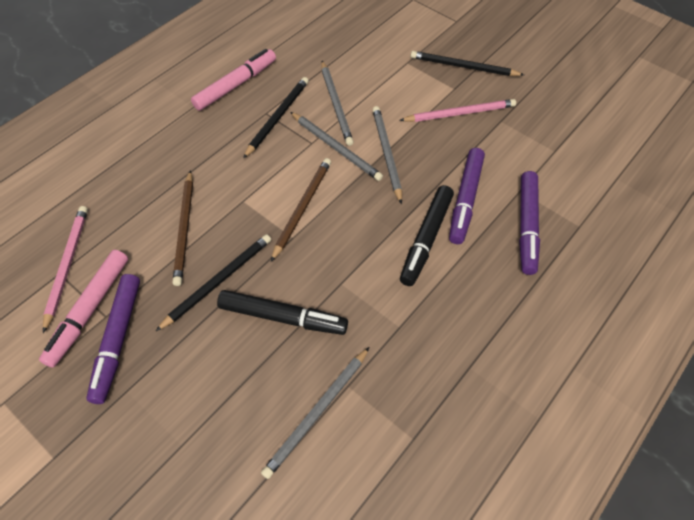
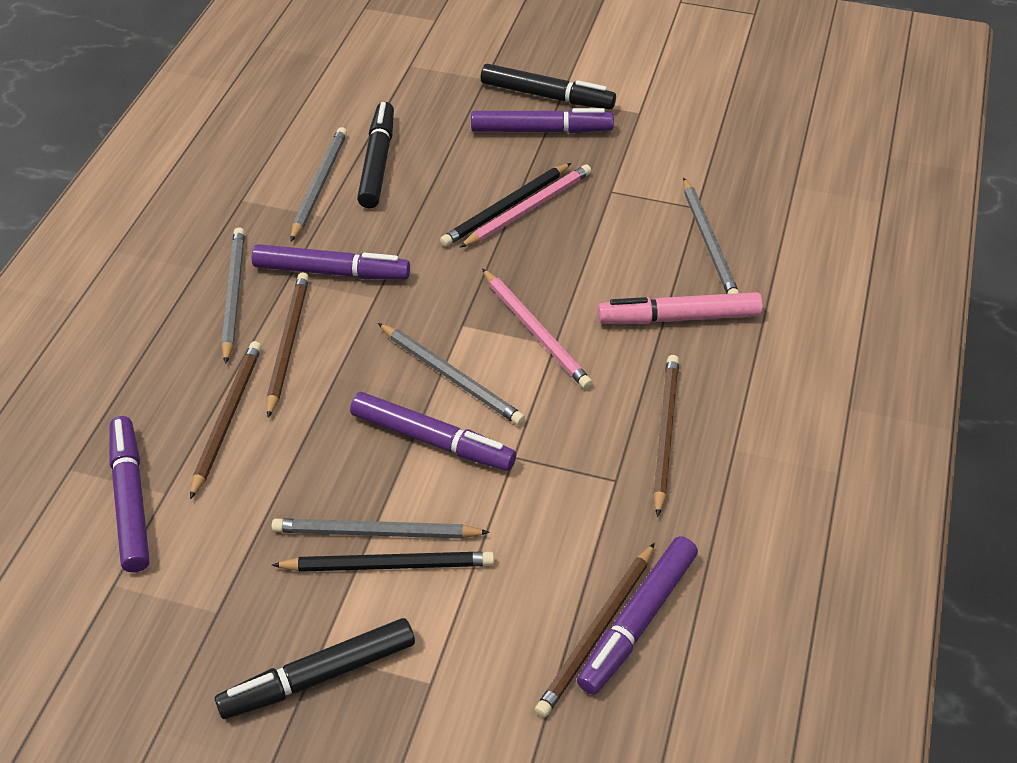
black marker: 2 -> 3
black pencil: 3 -> 2
brown pencil: 2 -> 4
grey pencil: 4 -> 5
pink marker: 2 -> 1
purple marker: 3 -> 5

